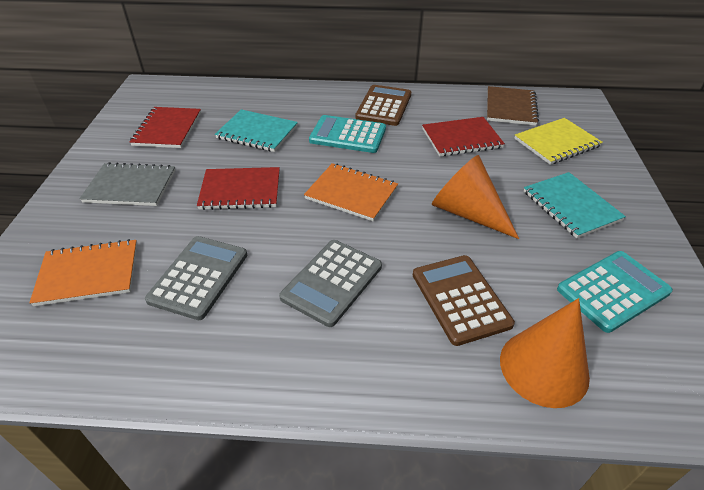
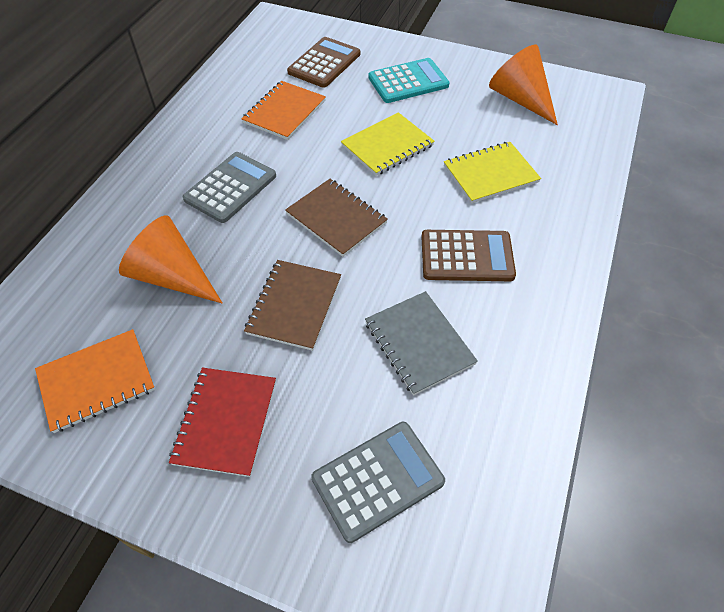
brown notebook: 1 -> 2
red notebook: 3 -> 1
turquoise calculator: 2 -> 1
turquoise notebook: 2 -> 0
yellow notebook: 1 -> 2

